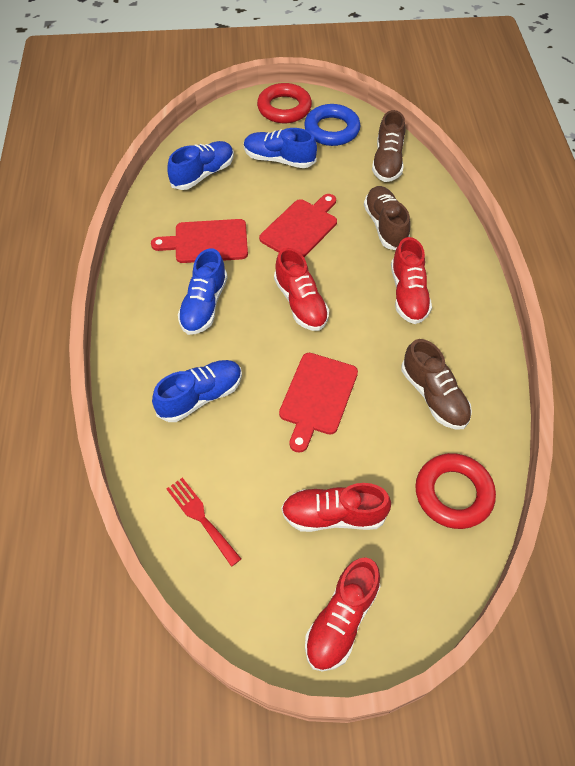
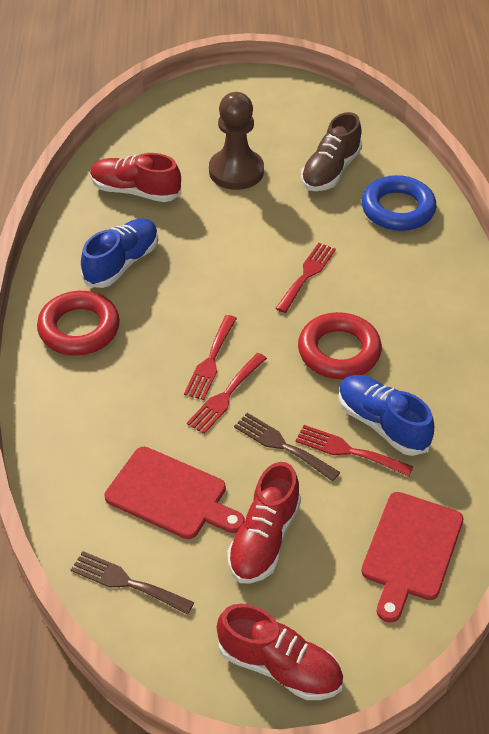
blue shoe: 4 -> 2
brown fork: 0 -> 2
brown pawn: 0 -> 1
brown shoe: 3 -> 1
red cutting board: 3 -> 2
red fork: 1 -> 4
red shoe: 4 -> 3

